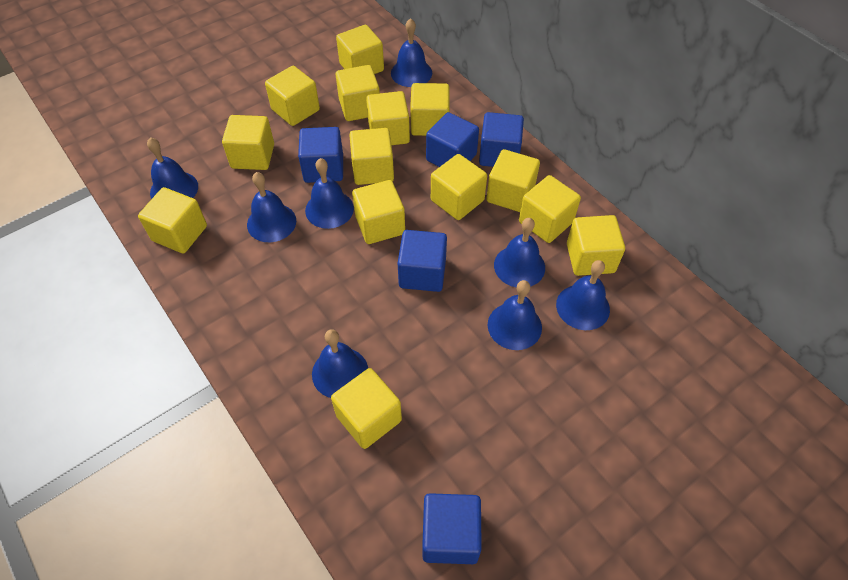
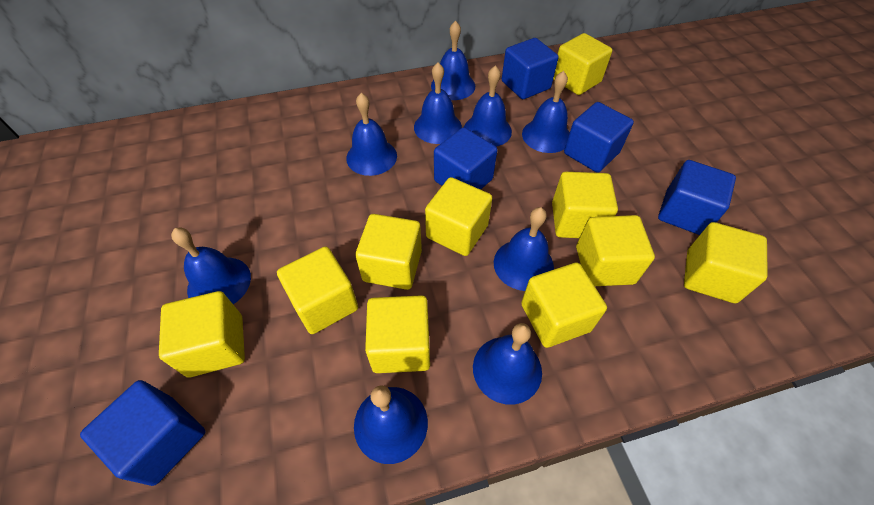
blue bell: 8 -> 9
yellow cube: 14 -> 10

